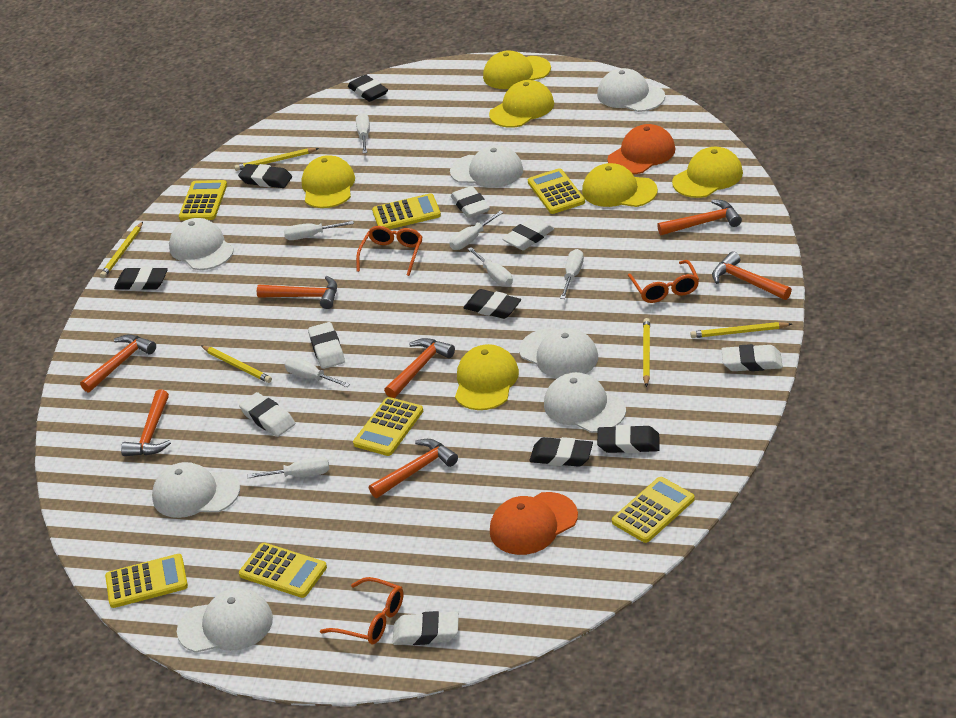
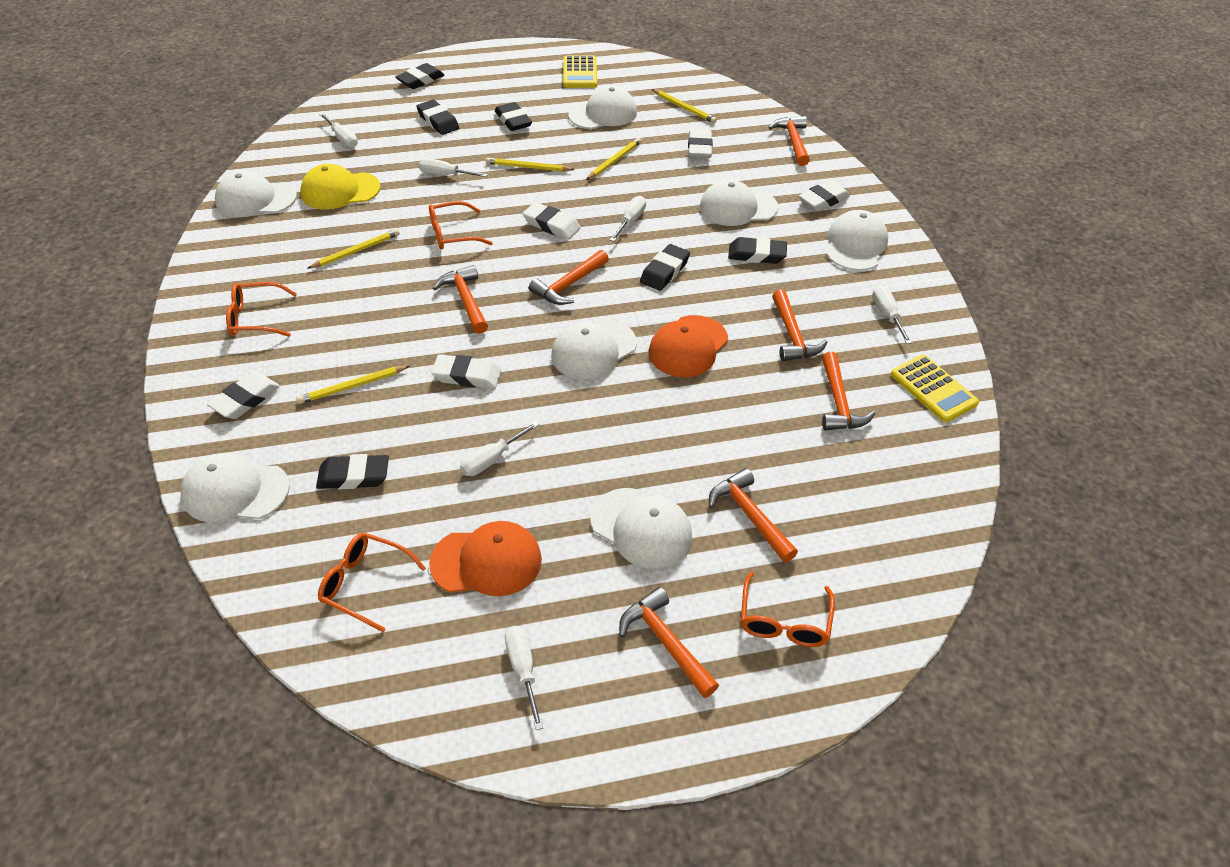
orange glasses: 3 -> 4
white eraser: 6 -> 5
white screwdriver: 7 -> 6
yellow calculator: 7 -> 2
yellow cap: 6 -> 1

